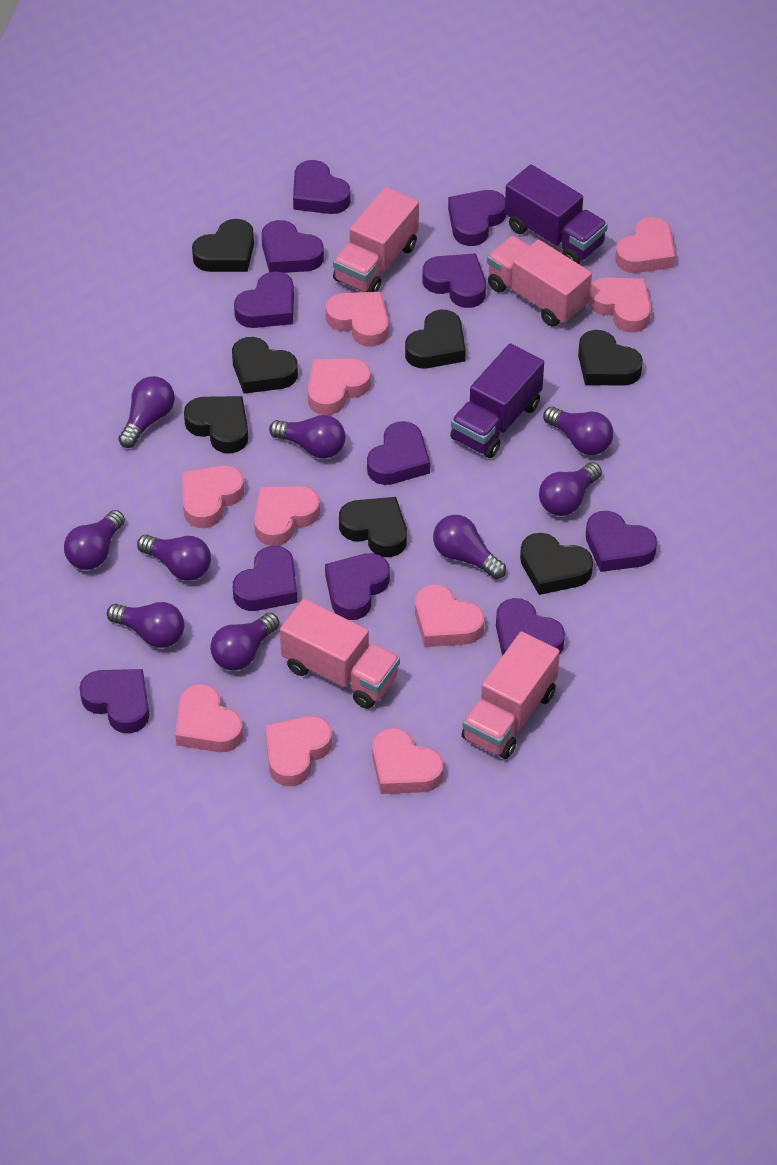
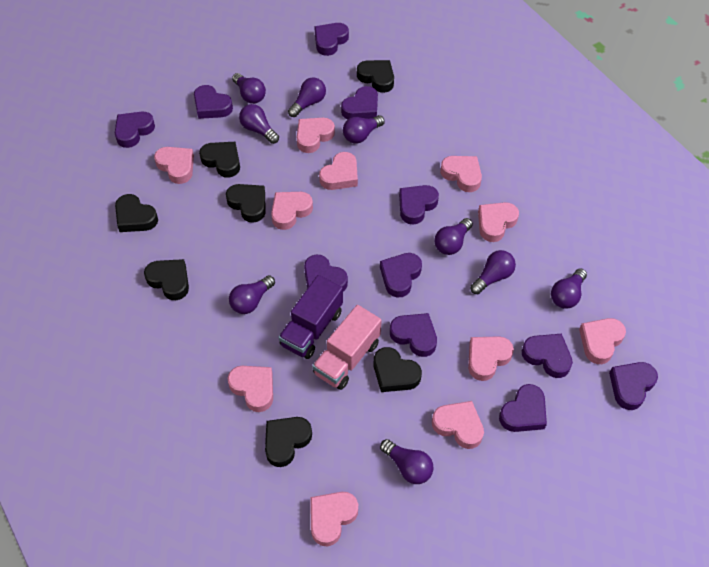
pink heart: 10 -> 11
pink truck: 4 -> 1
purple truck: 2 -> 1

